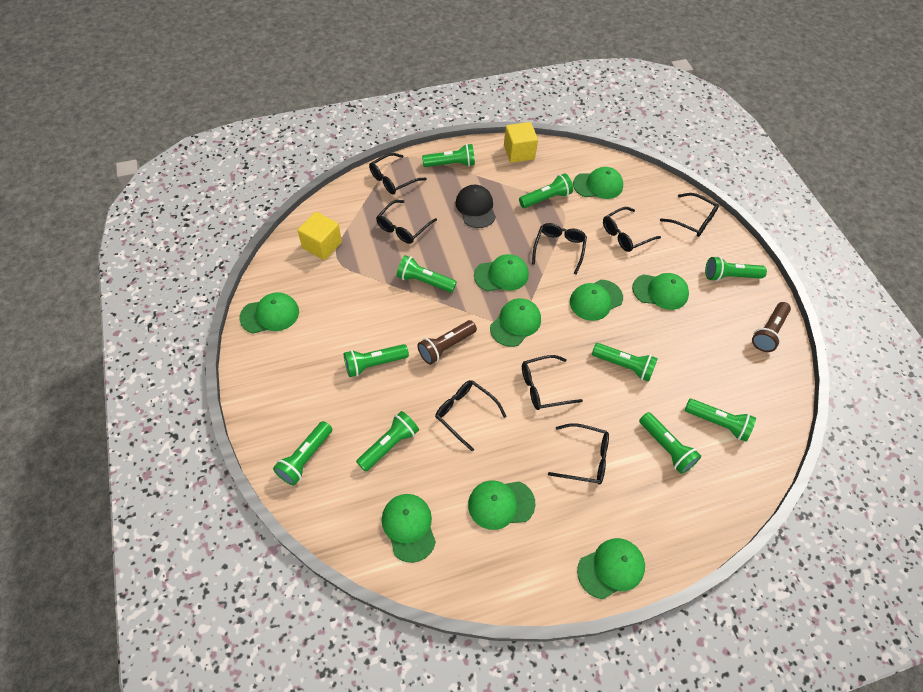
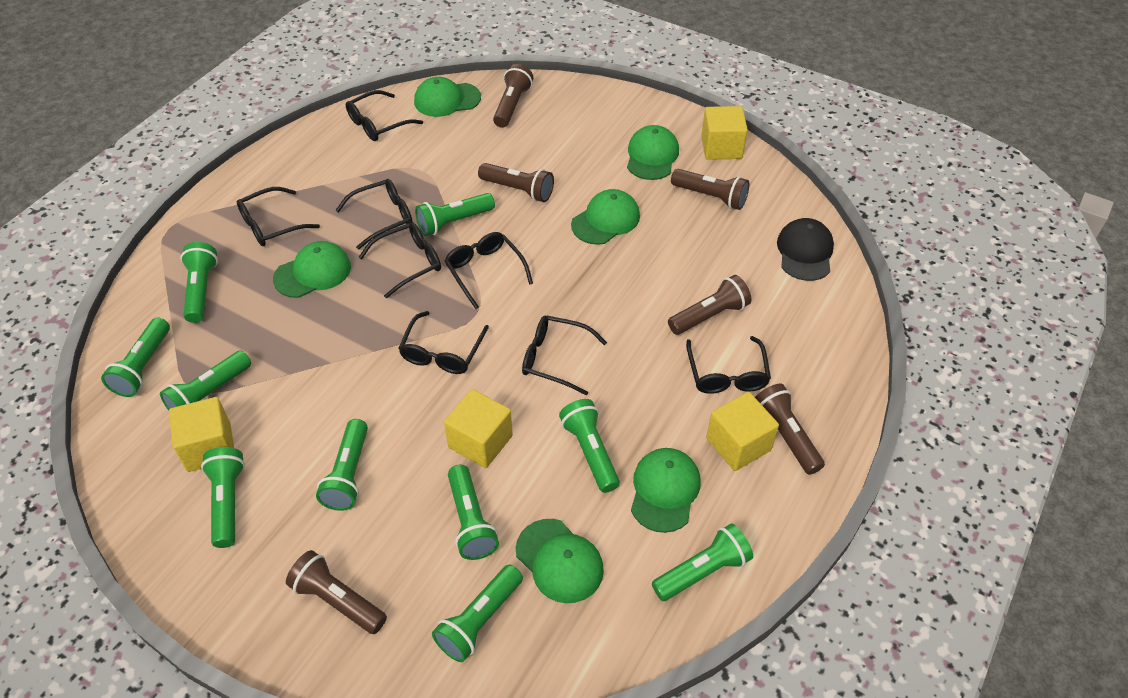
brown flashlight: 2 -> 6
green cap: 9 -> 6
yellow cube: 2 -> 4

